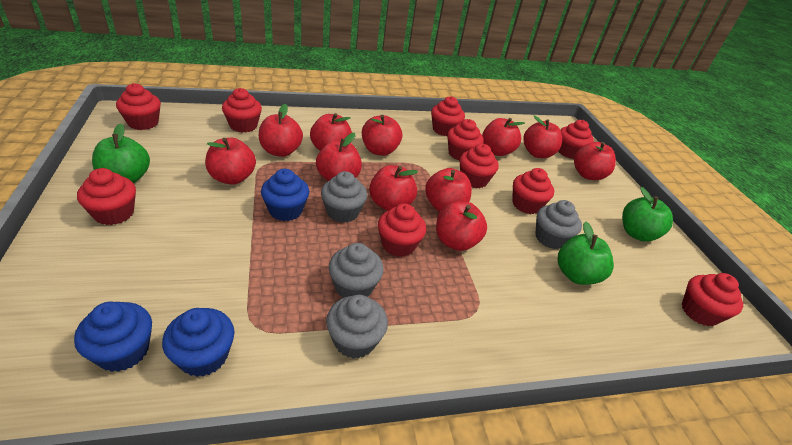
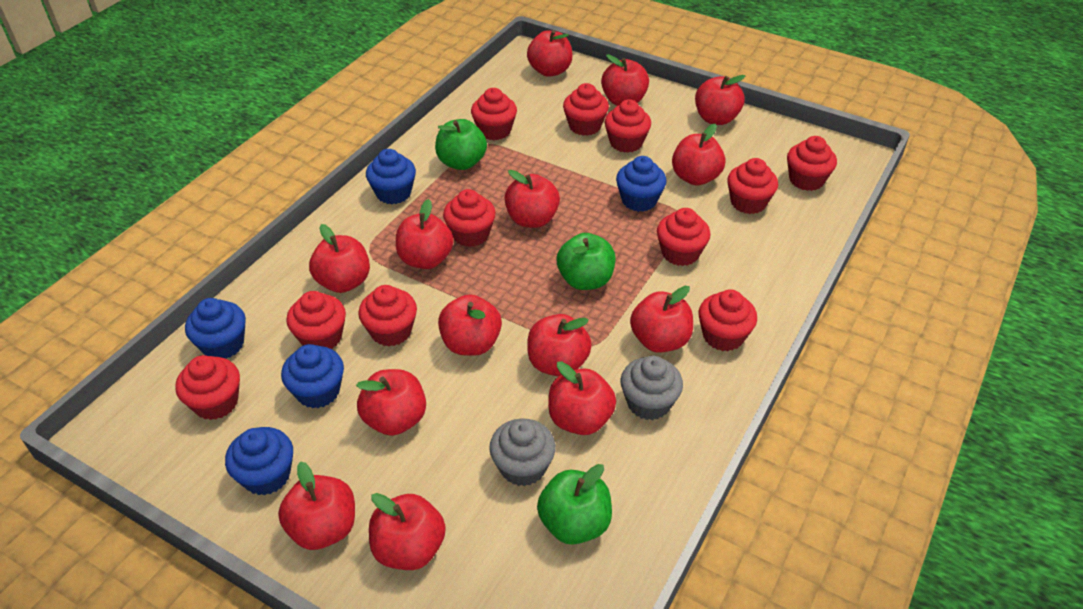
blue cupcake: 3 -> 5
grey cupcake: 4 -> 2
red apple: 11 -> 14
red cupcake: 10 -> 11

